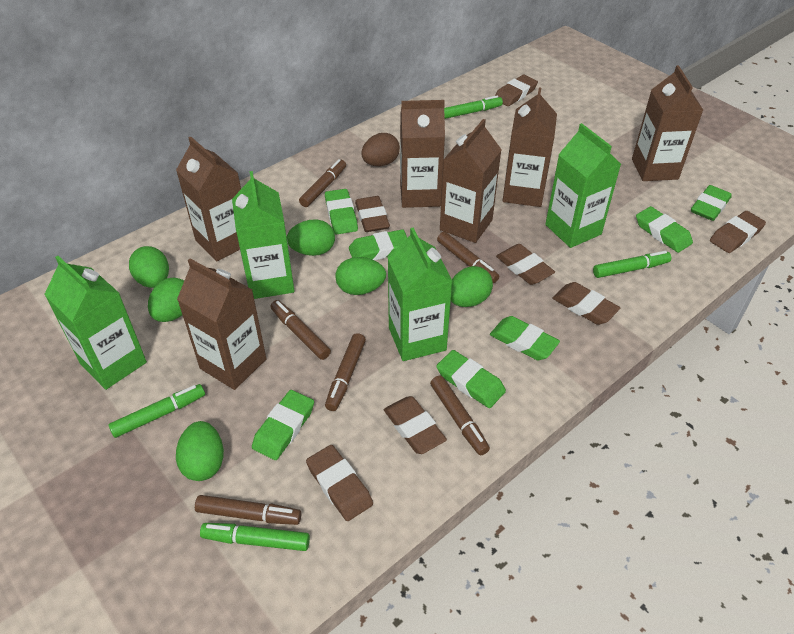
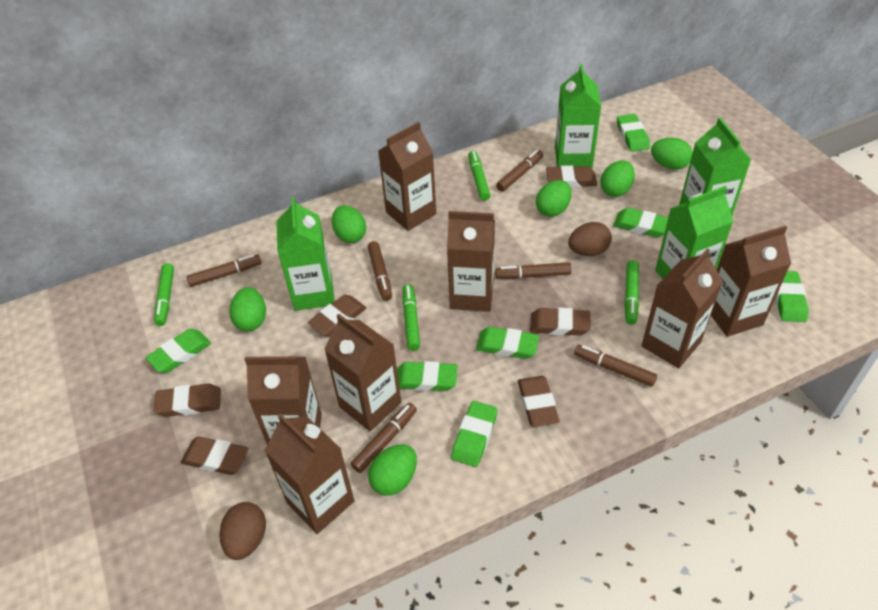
brown carton: 6 -> 7
brown egg: 1 -> 2
brown eraser: 7 -> 6

